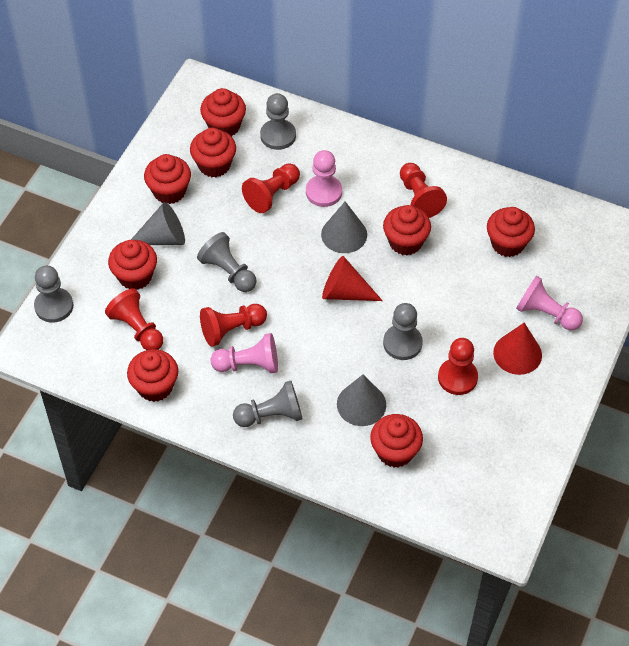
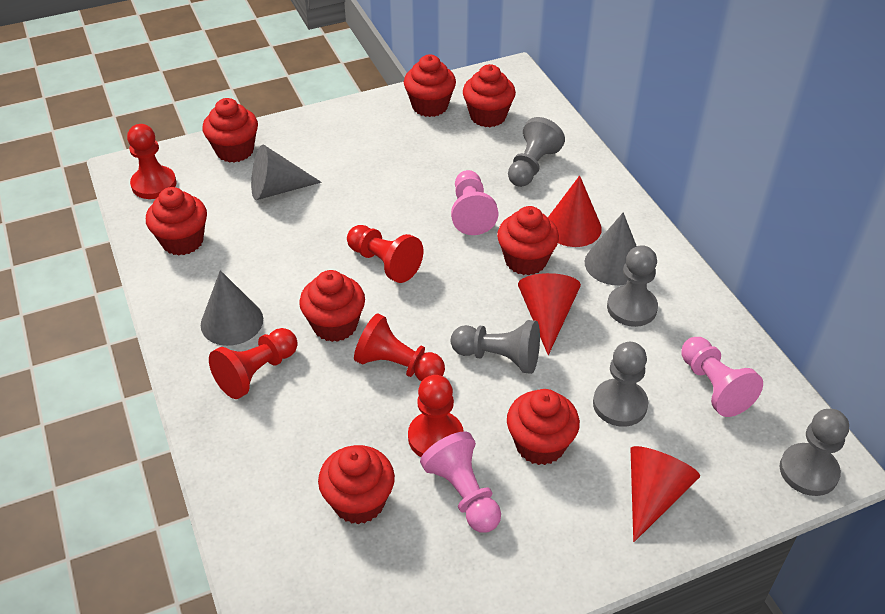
red cone: 2 -> 3

